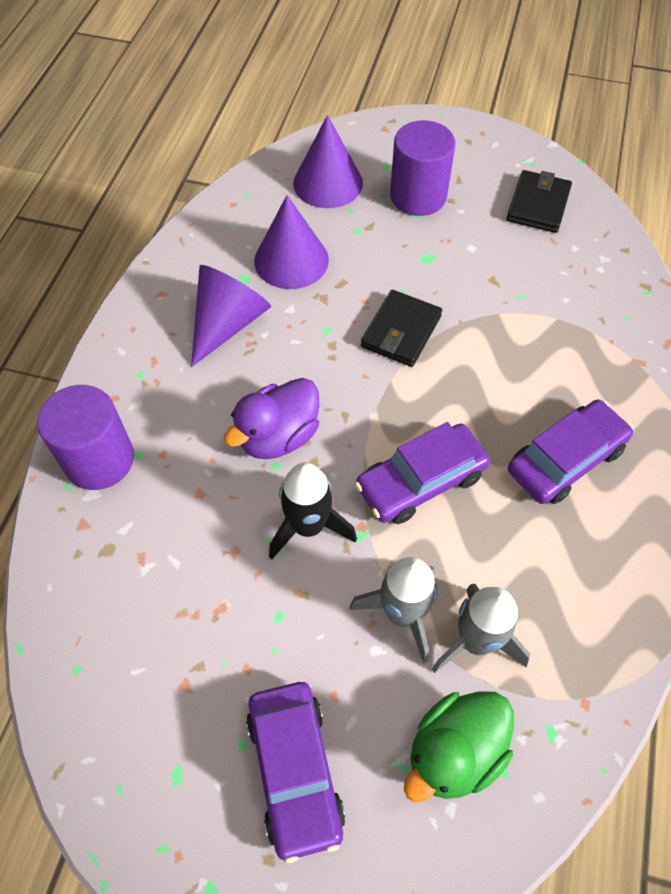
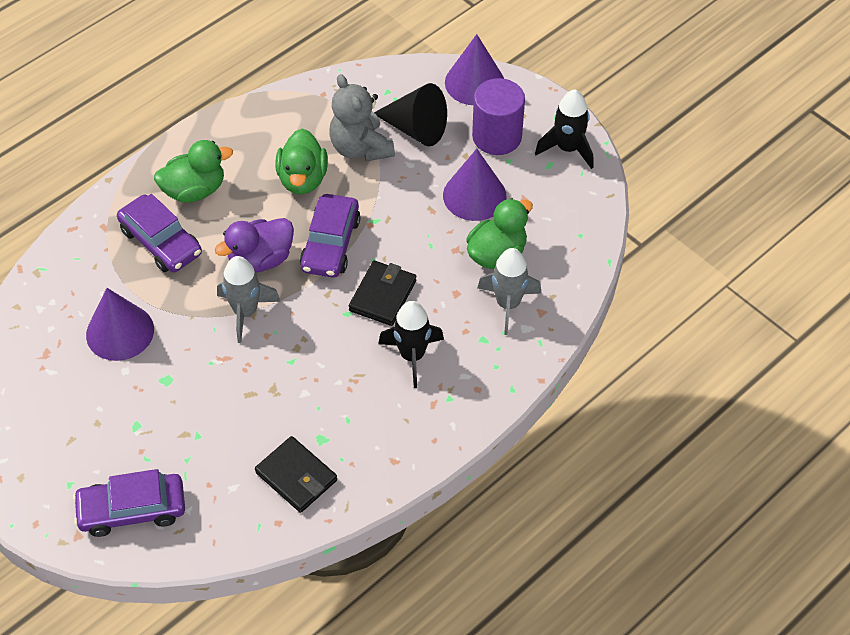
black cone: 0 -> 1
black rocket: 1 -> 2
green duck: 1 -> 3
grey teddy bear: 0 -> 1
purple cylinder: 2 -> 1

